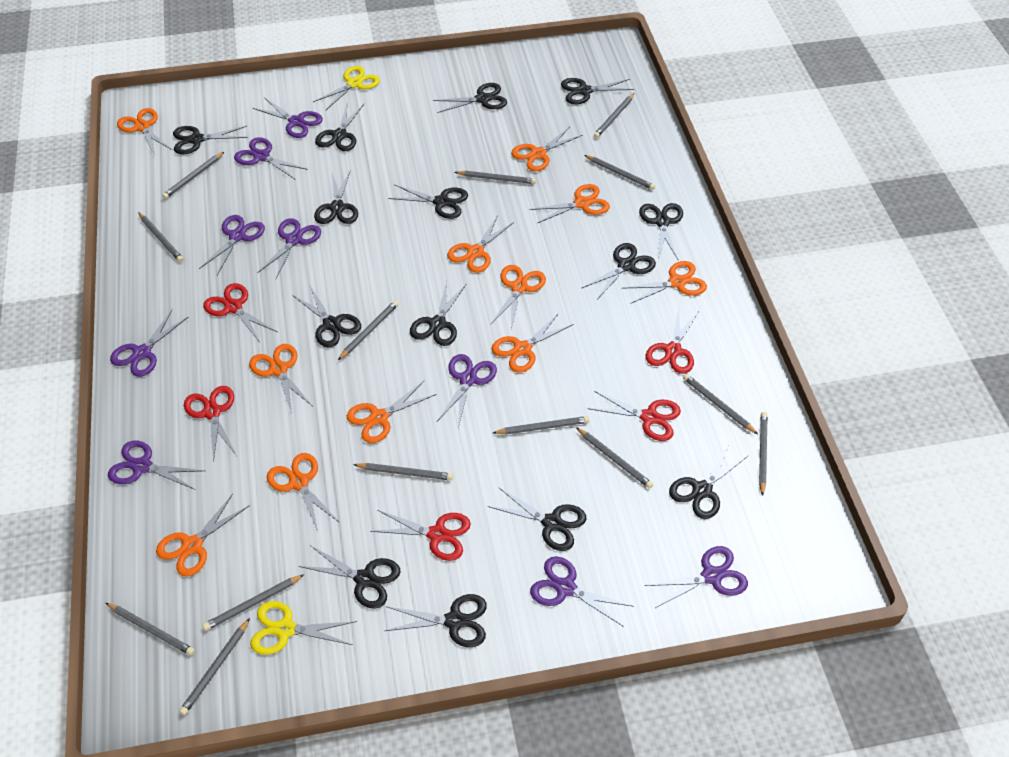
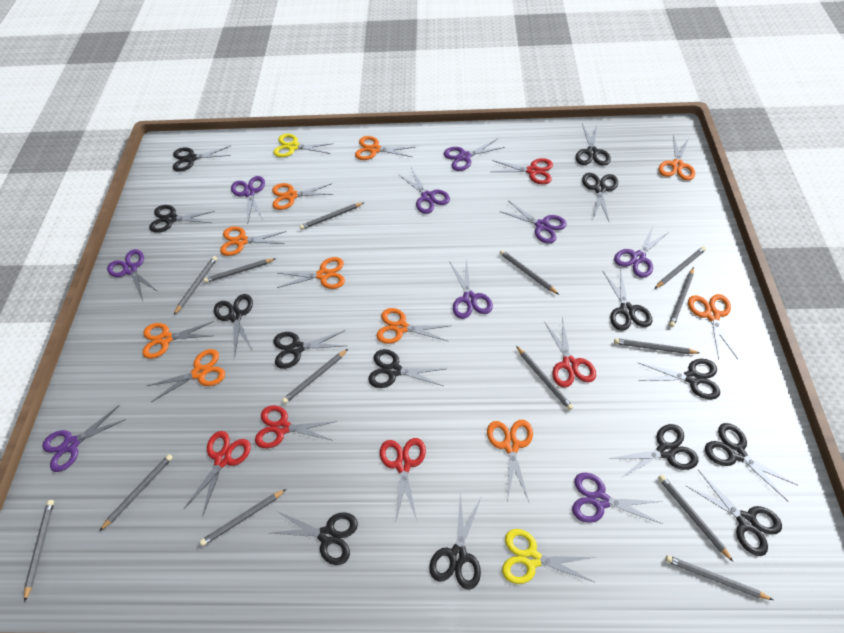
orange scissors: 11 -> 10

